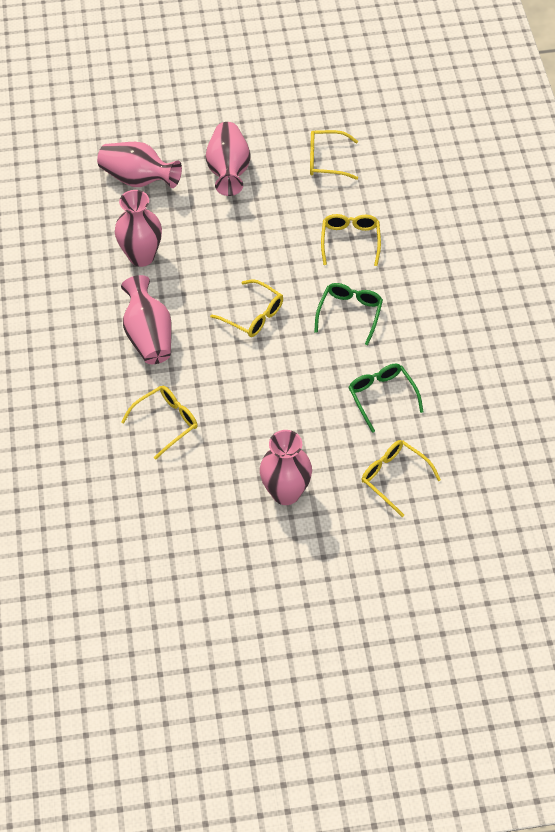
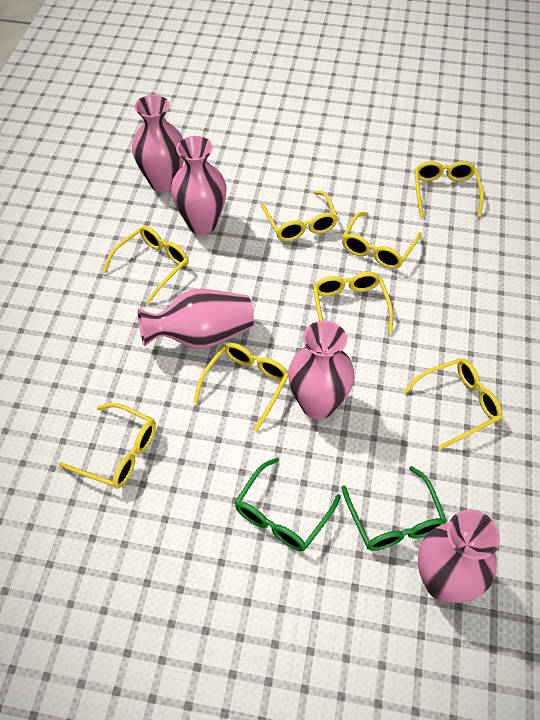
yellow glasses: 5 -> 8

